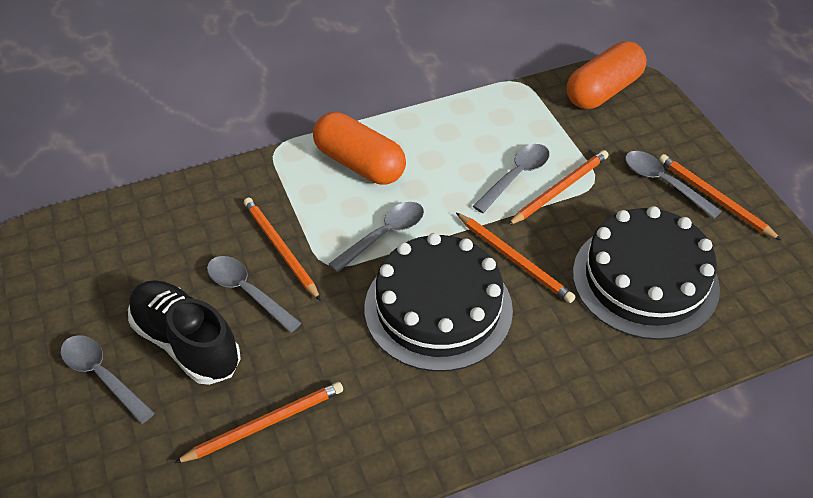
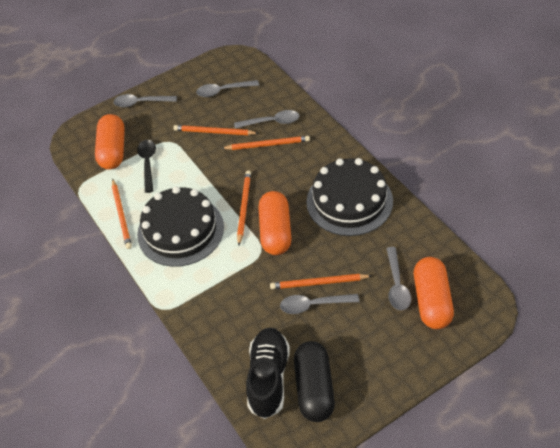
black capsule: 0 -> 1
black spoon: 0 -> 1
orange capsule: 2 -> 3

